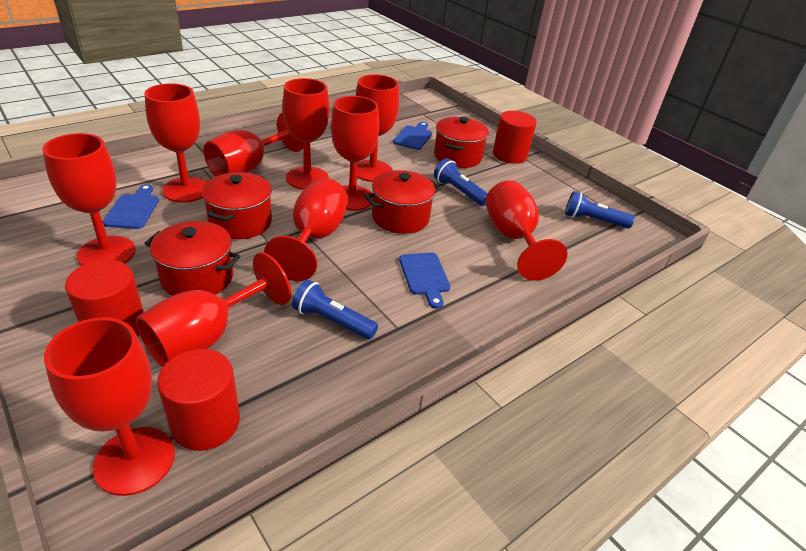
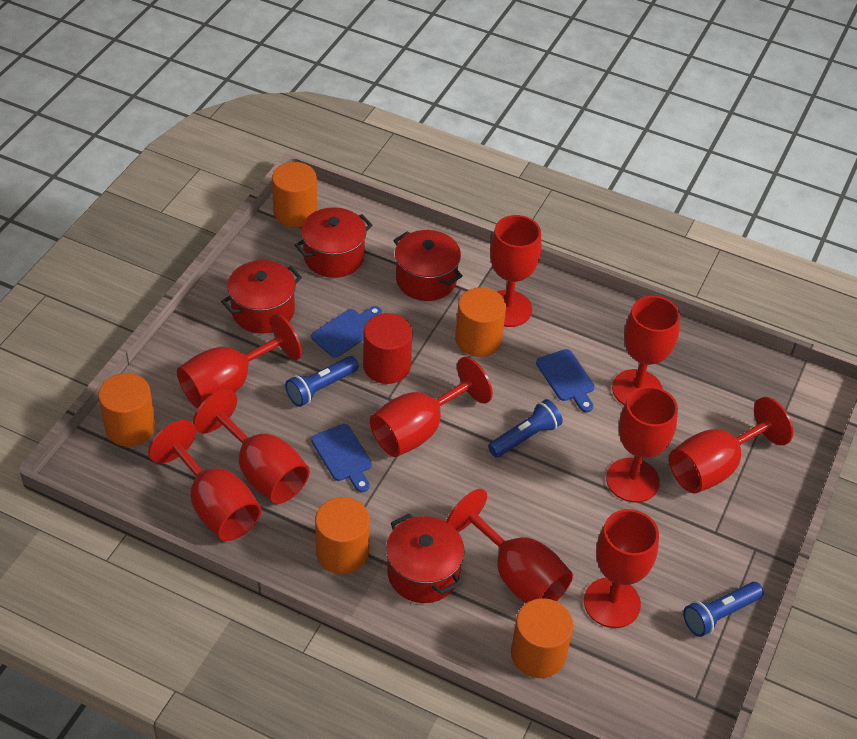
orange cylinder: 0 -> 5
red cylinder: 3 -> 1

